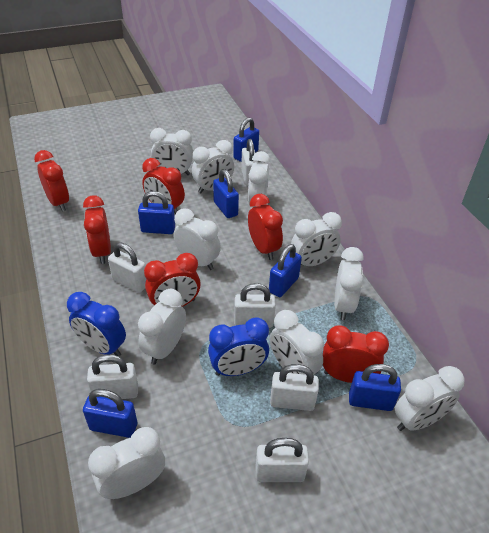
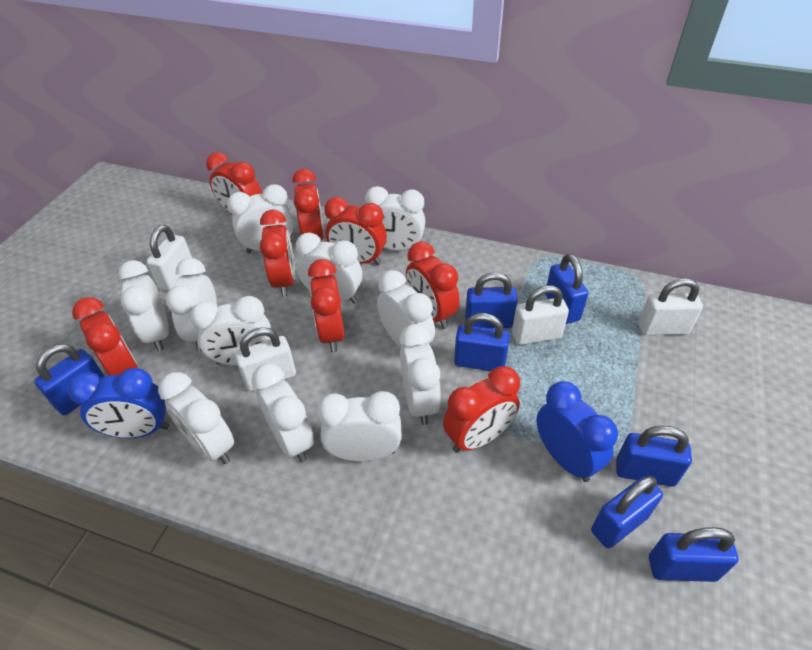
blue padlock: 6 -> 7
red clock: 6 -> 8
white clock: 10 -> 11
white padlock: 6 -> 4

